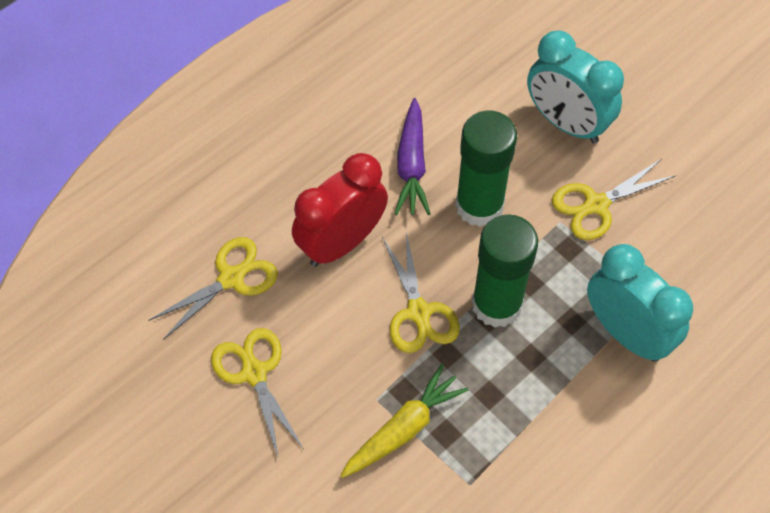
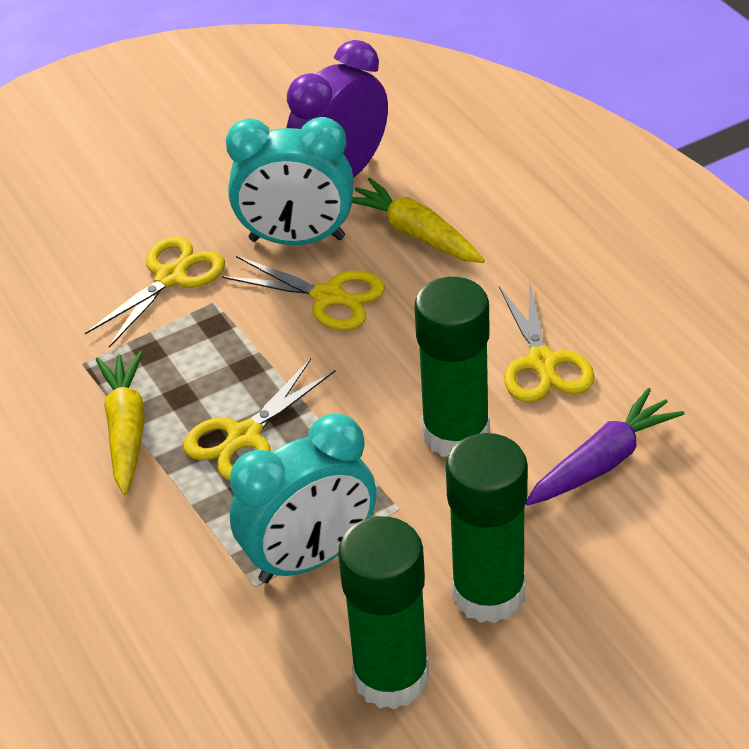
green glue stick: 2 -> 3
purple clock: 0 -> 1
red clock: 1 -> 0
yellow carrot: 1 -> 2

